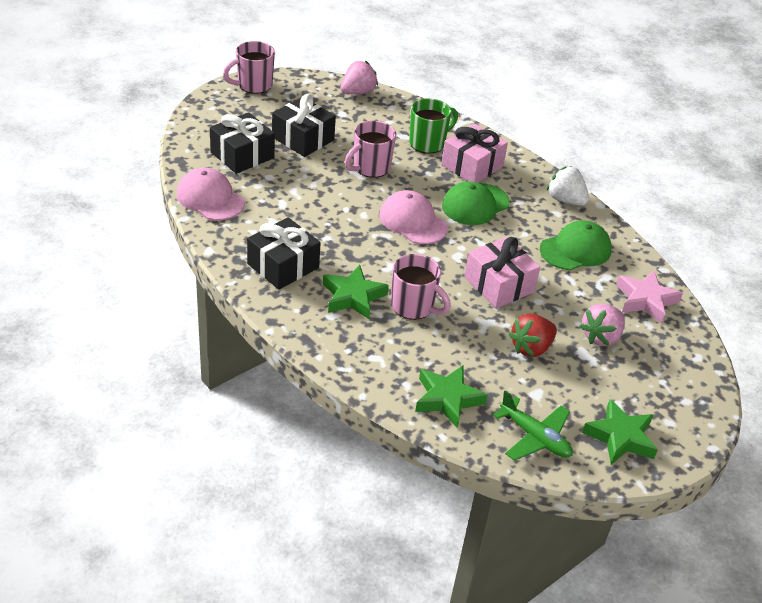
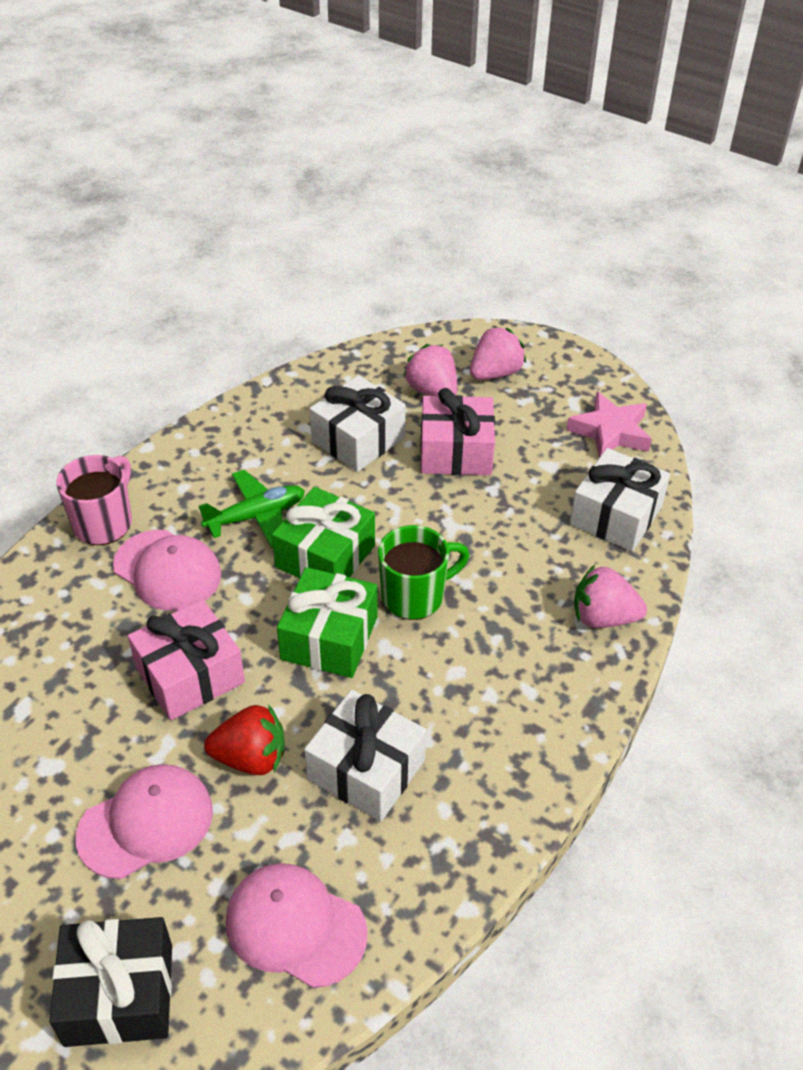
black gift: 3 -> 1
green cap: 2 -> 0
green gift: 0 -> 2
green star: 3 -> 0
pink cap: 2 -> 3
pink mug: 3 -> 1
pink strawberry: 2 -> 3
white gift: 0 -> 3
white strawberry: 1 -> 0

